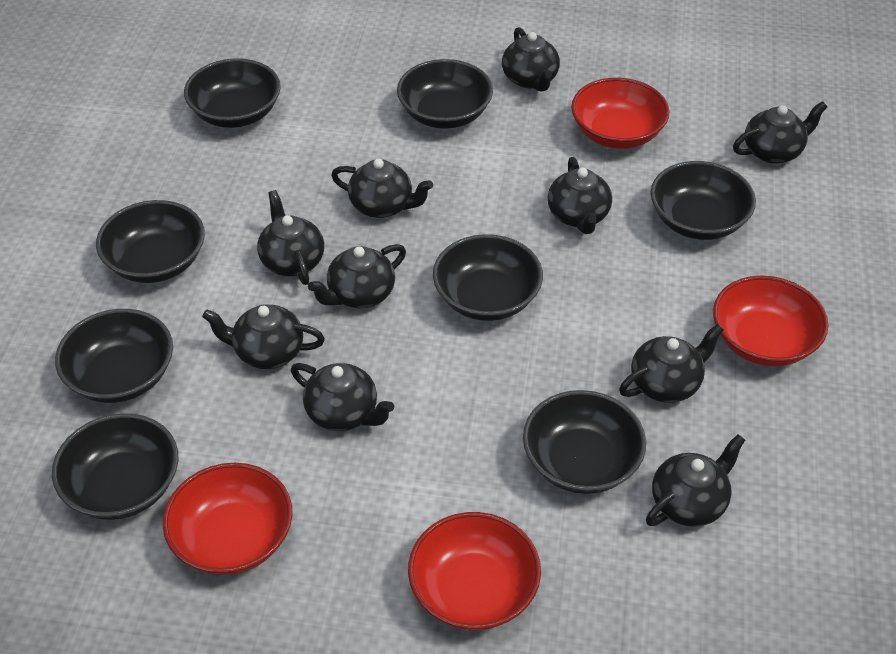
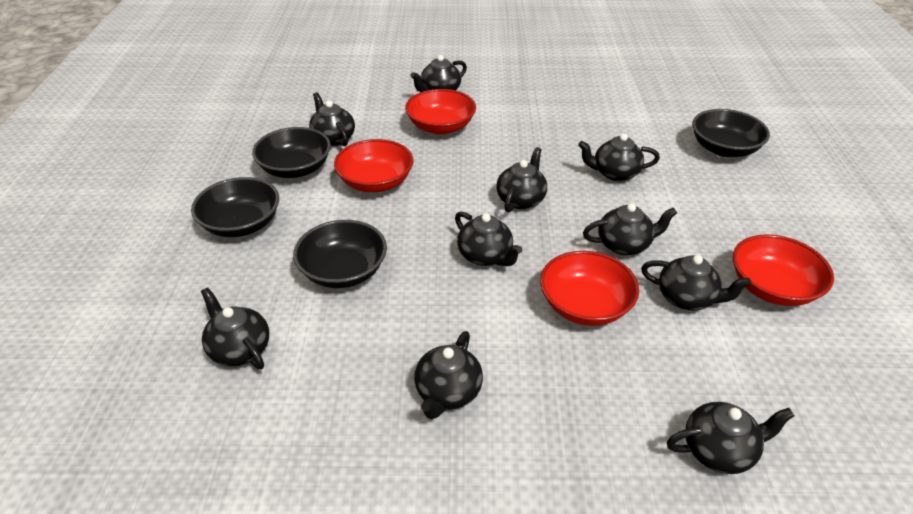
black bowl: 8 -> 4

